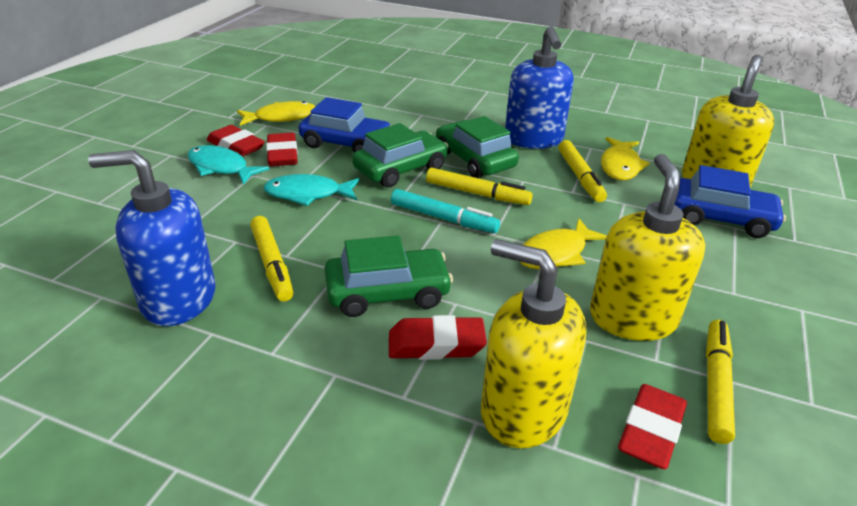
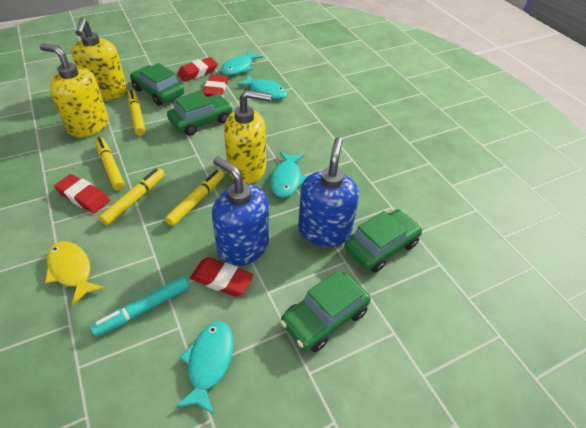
blue car: 2 -> 0
green car: 3 -> 4
turquoise fish: 2 -> 4
yellow fish: 3 -> 1

